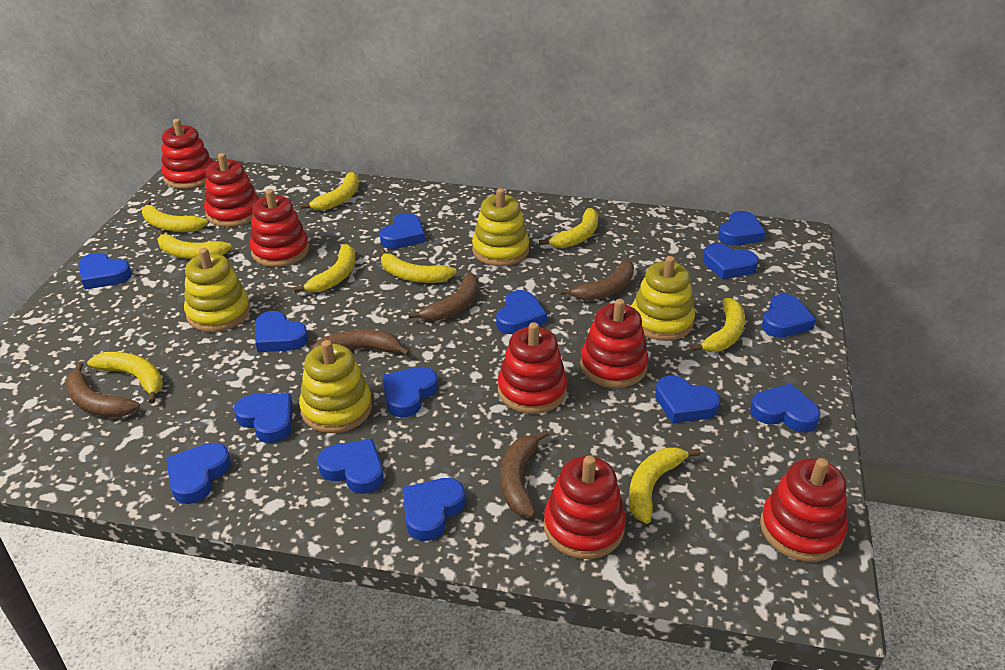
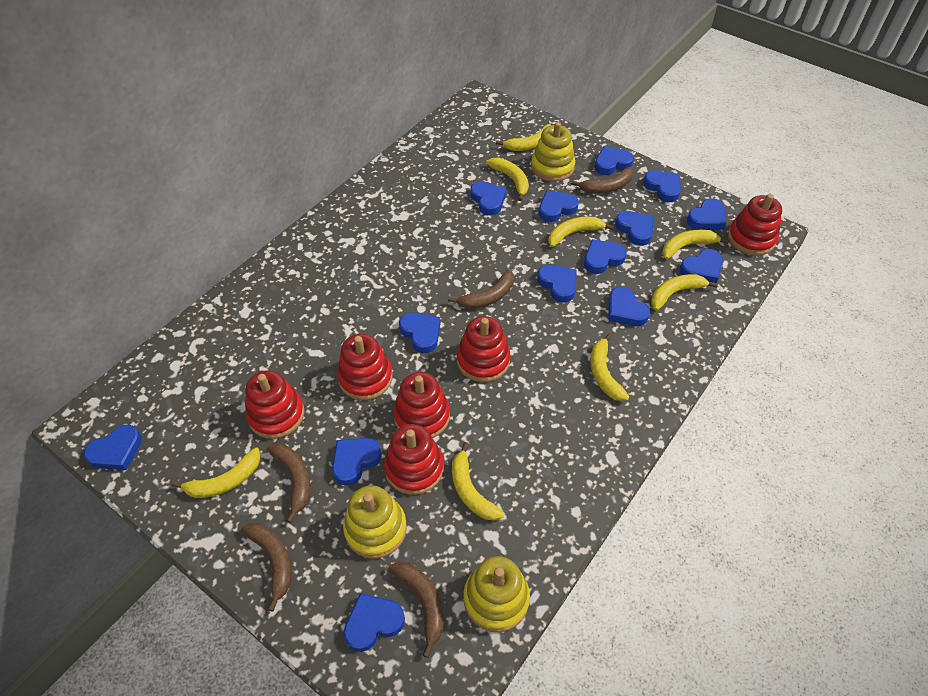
red stacking toy: 7 -> 6
yellow banana: 9 -> 8
yellow stacking toy: 4 -> 3

